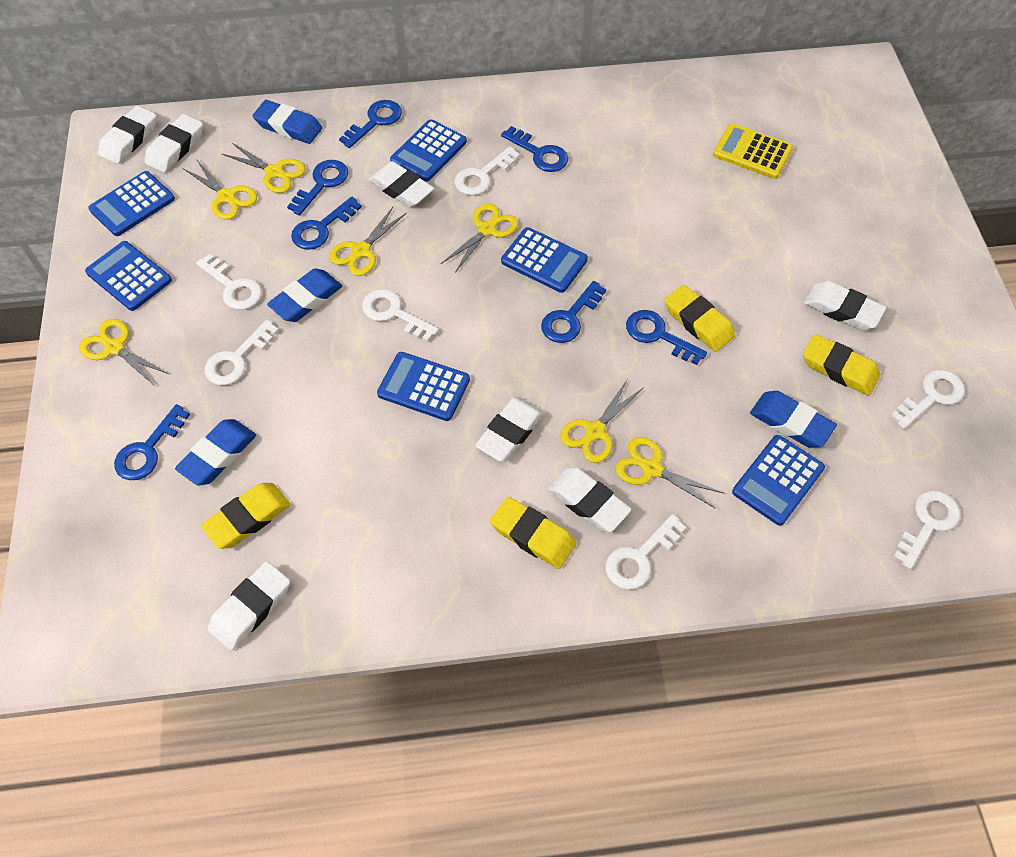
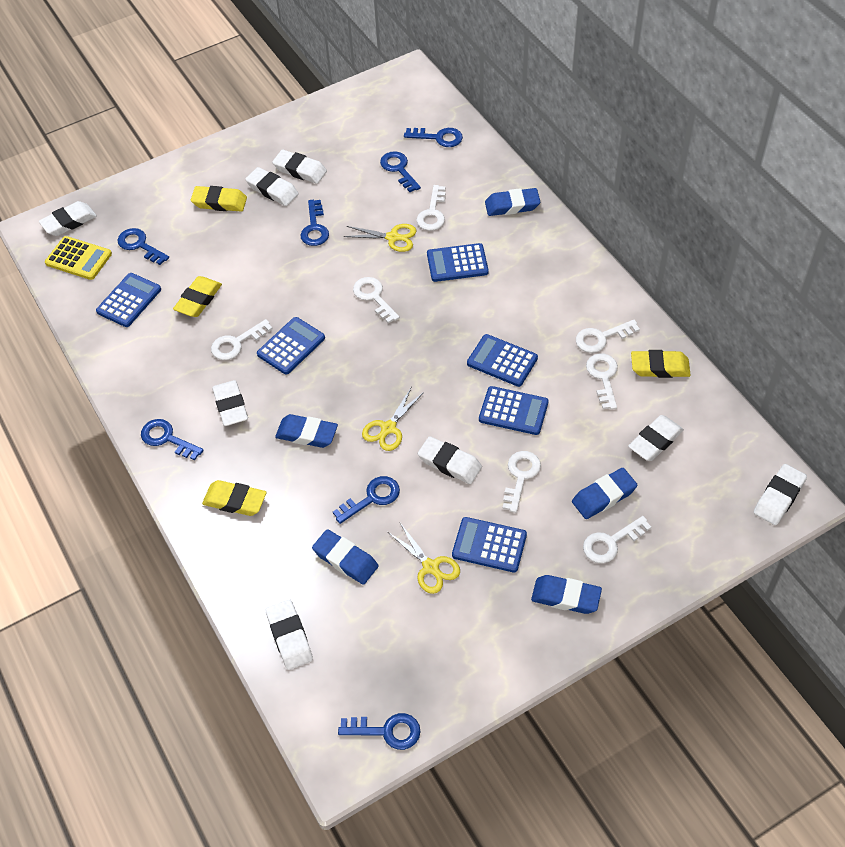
blue eraser: 4 -> 5
white eraser: 7 -> 8
yellow scissors: 7 -> 3

